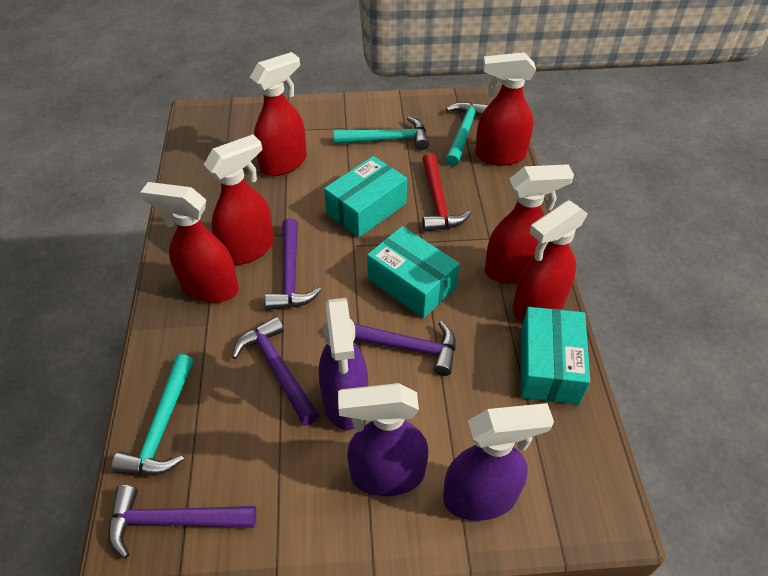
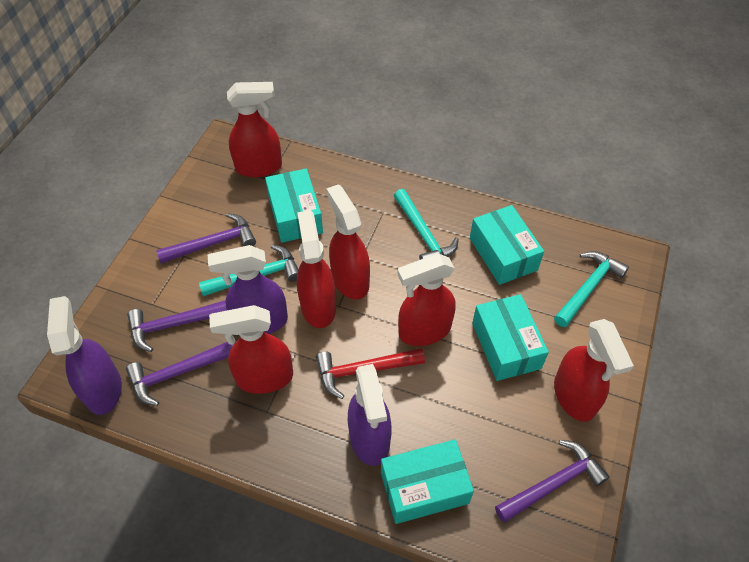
turquoise box: 3 -> 4

